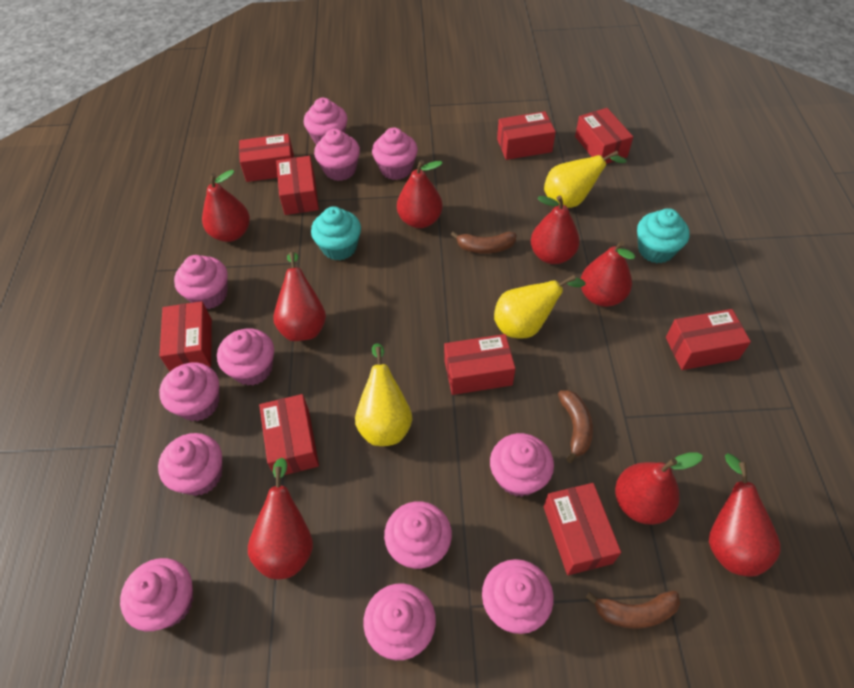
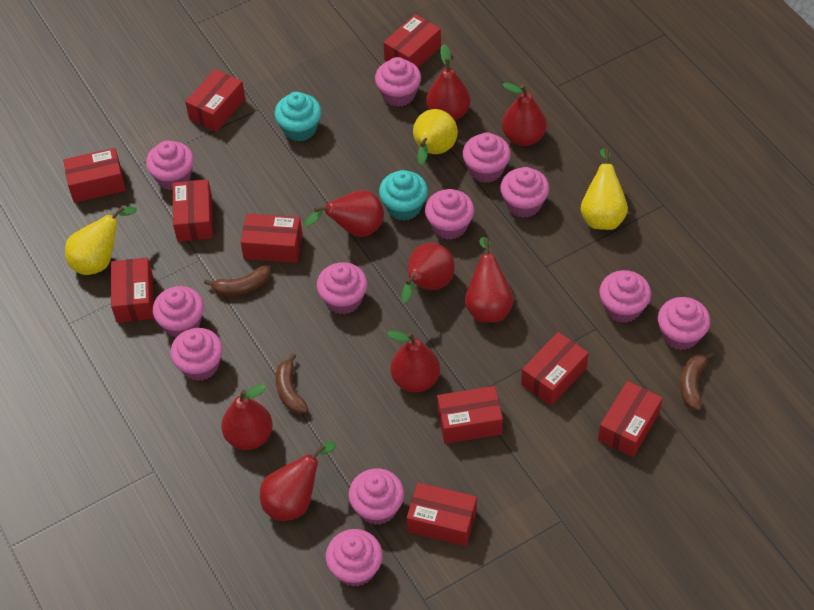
red box: 9 -> 10

